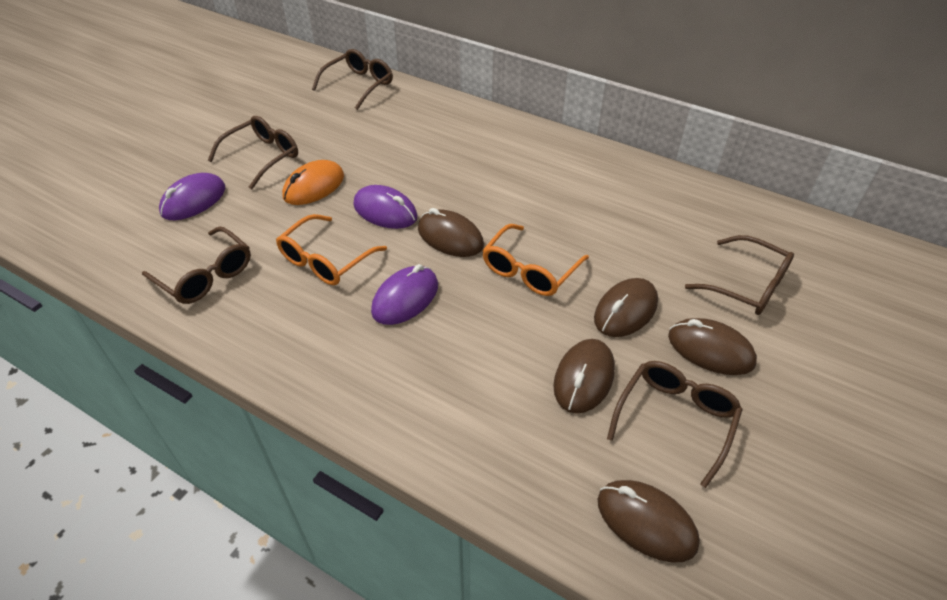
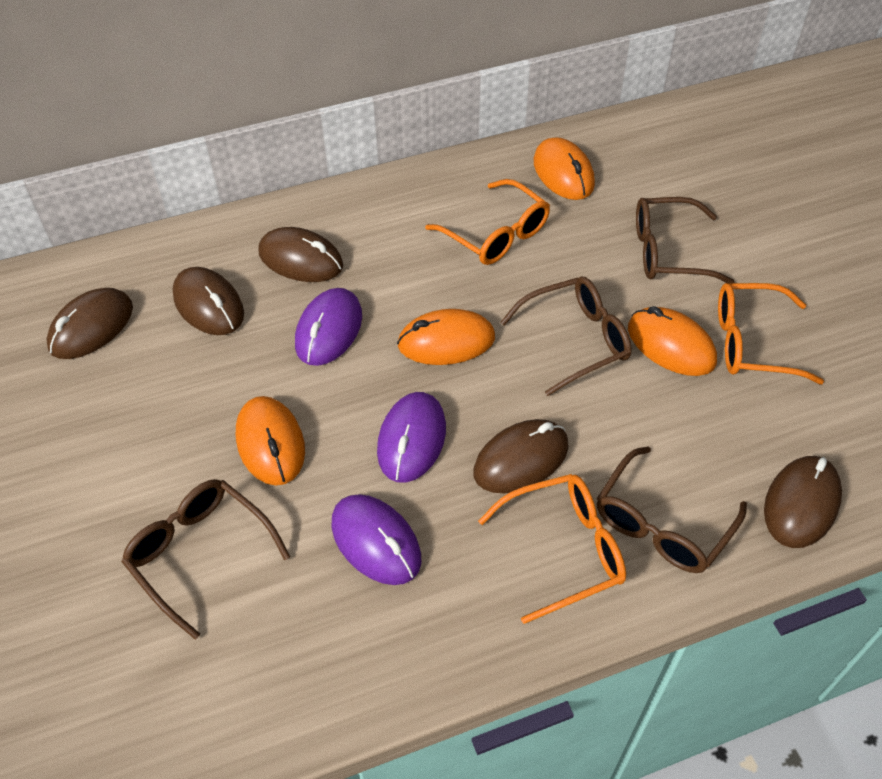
brown glasses: 5 -> 4
orange glasses: 2 -> 3
orange mouse: 1 -> 4

